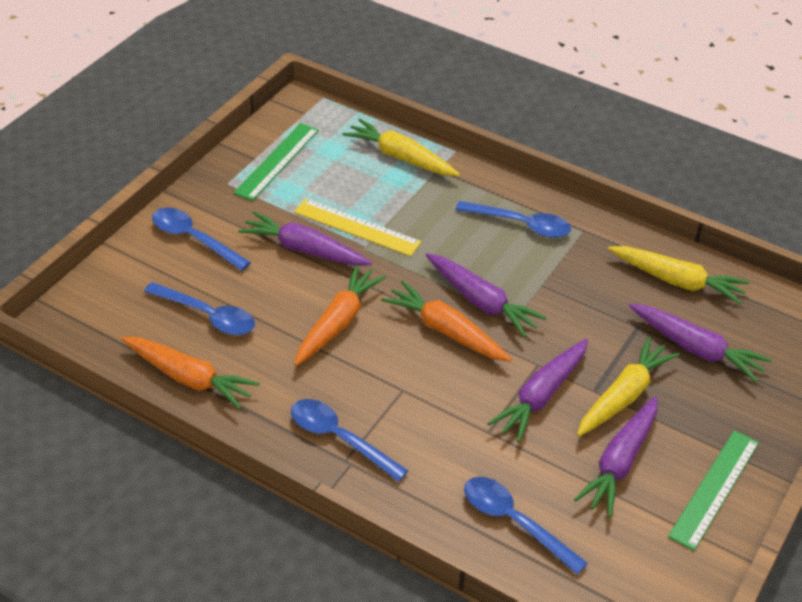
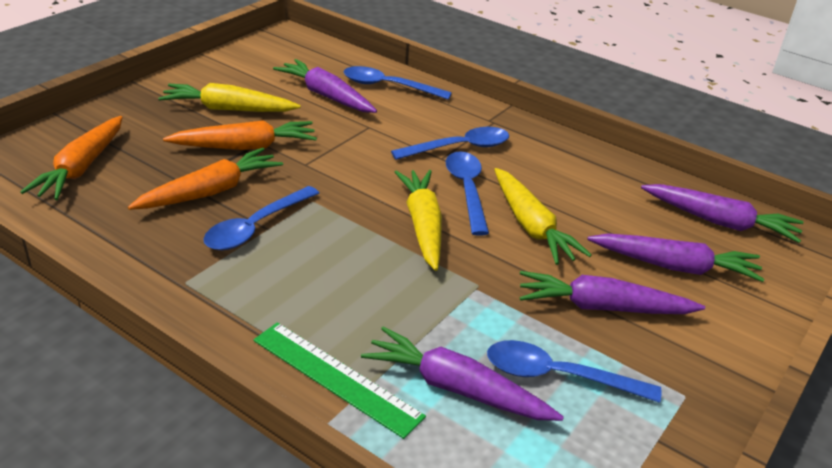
green ruler: 2 -> 1
yellow ruler: 1 -> 0

